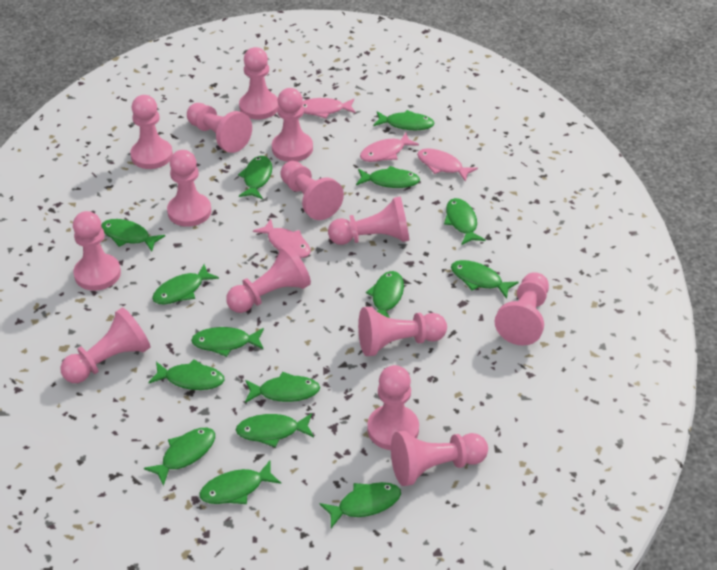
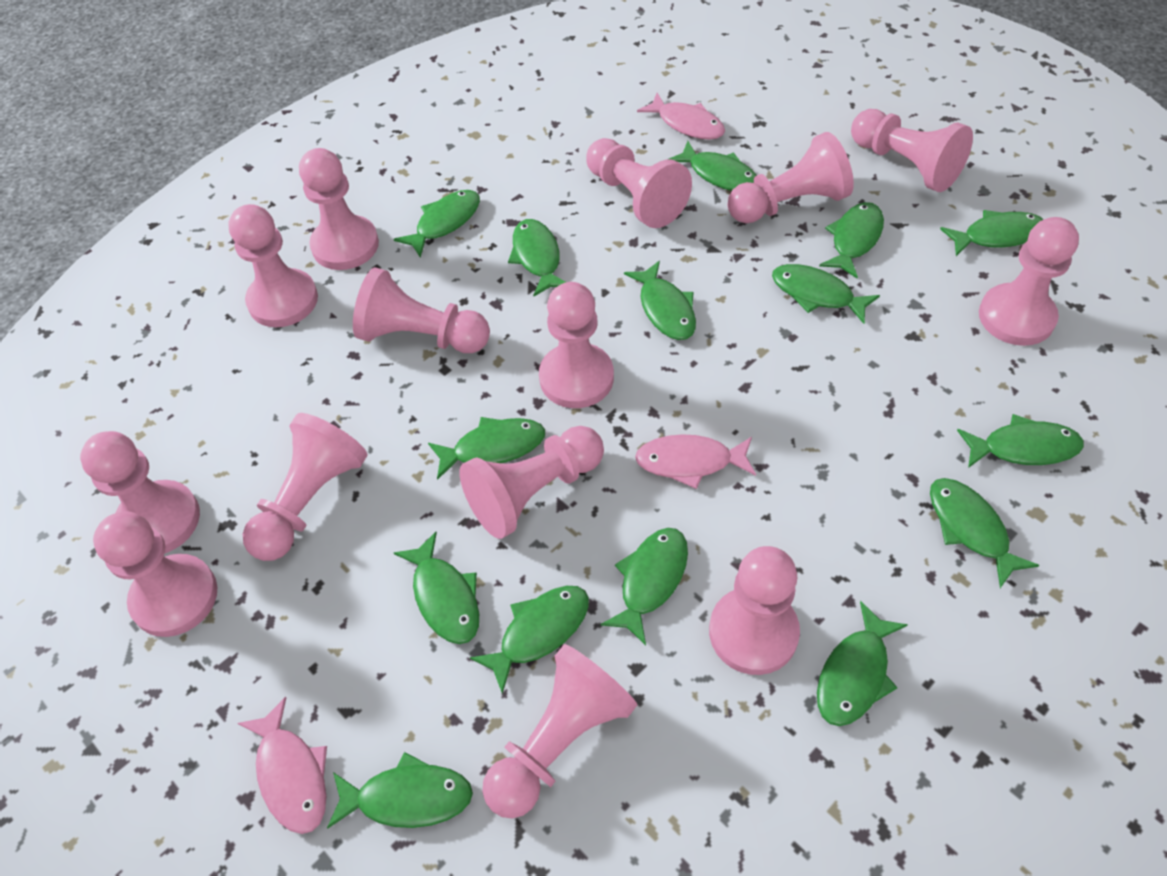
pink fish: 4 -> 3

